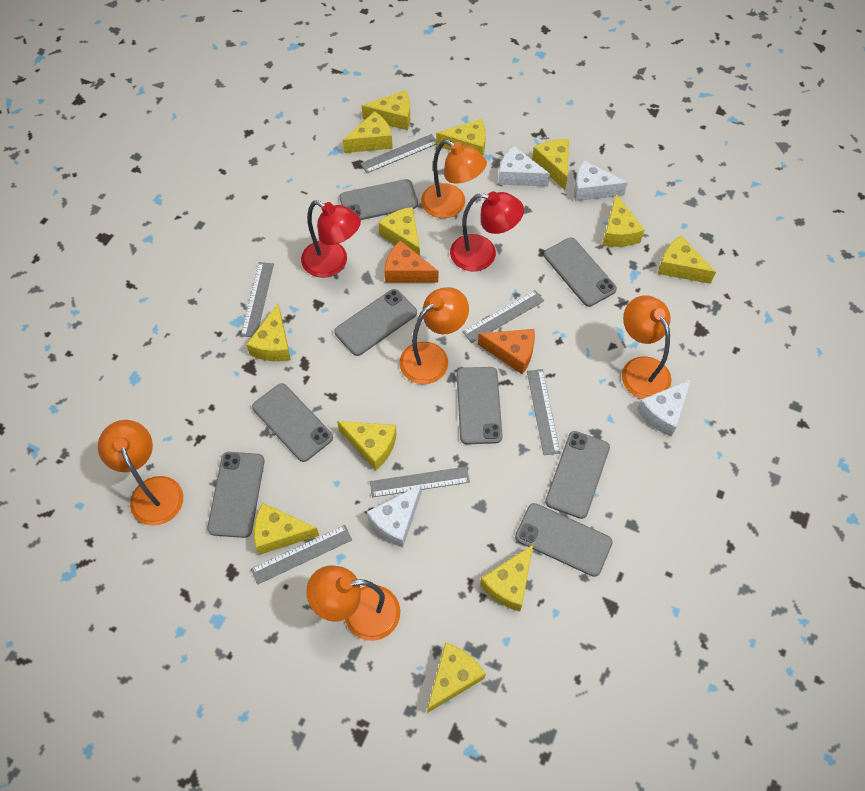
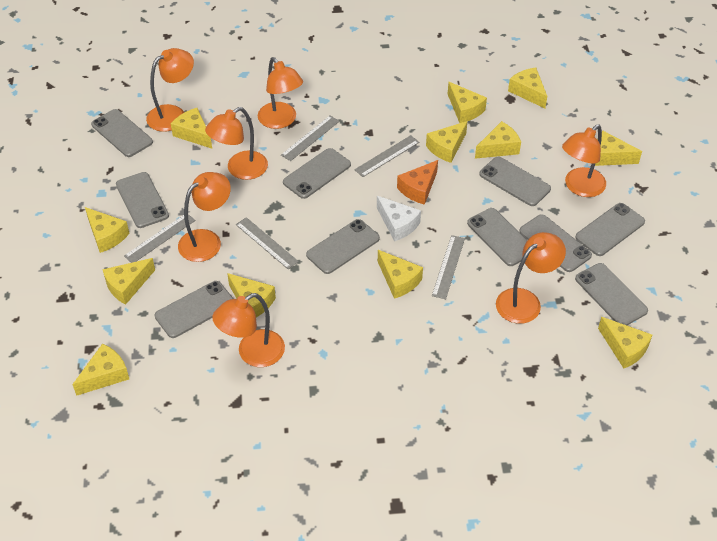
grey phone: 8 -> 10
grey ruler: 6 -> 5
orange cheese: 2 -> 1
orange lamp: 5 -> 7
red lamp: 2 -> 0
white cheese: 4 -> 1

